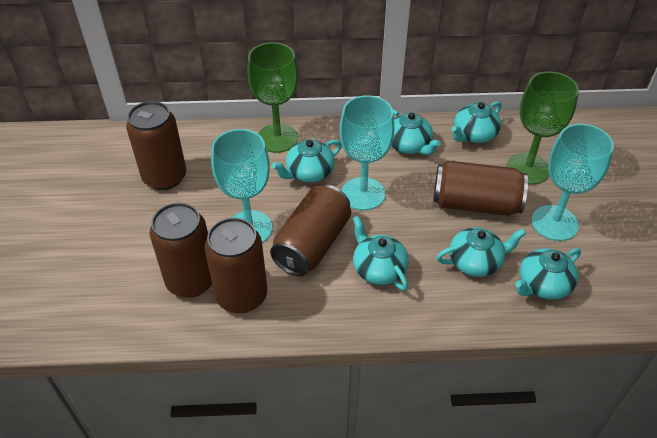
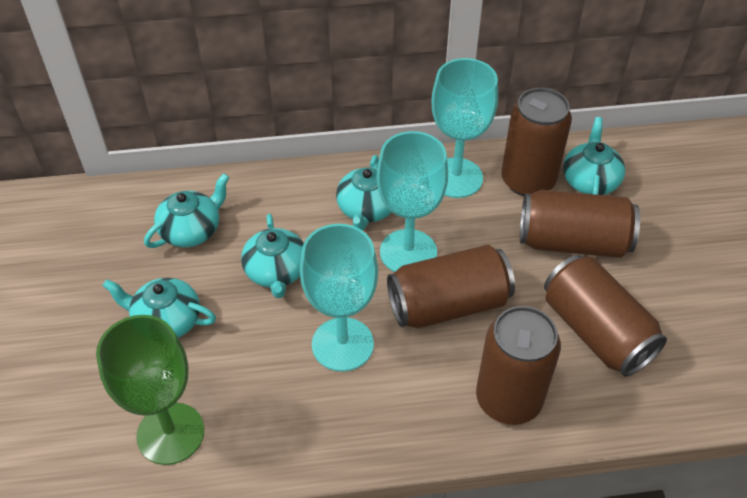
green goblet: 2 -> 1
turquoise teapot: 6 -> 5

